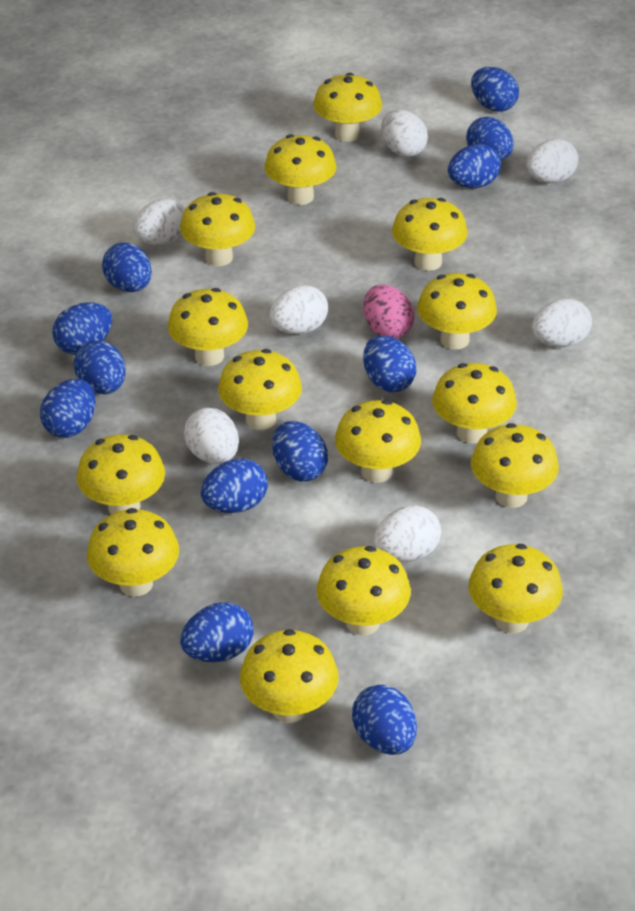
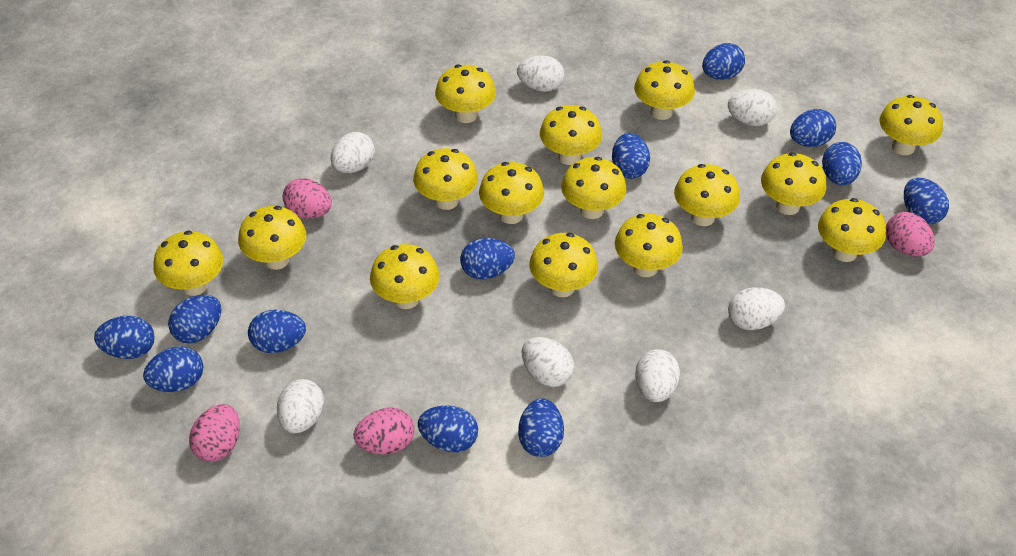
pink egg: 1 -> 4

